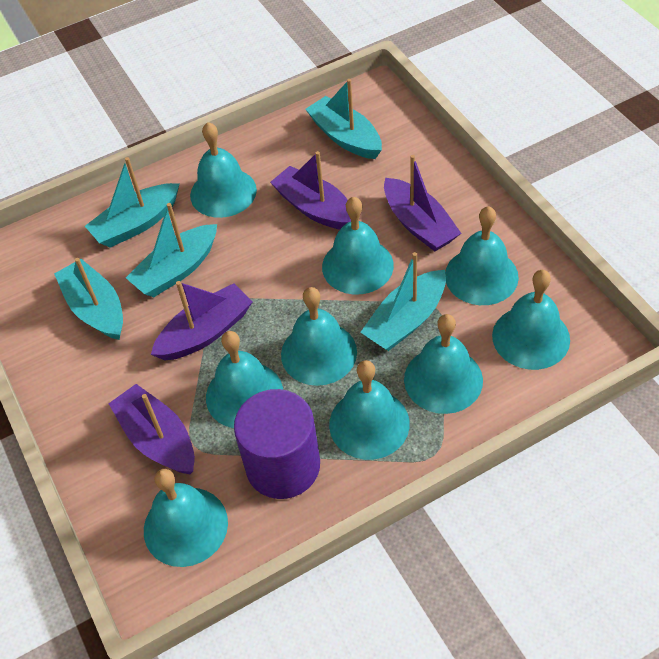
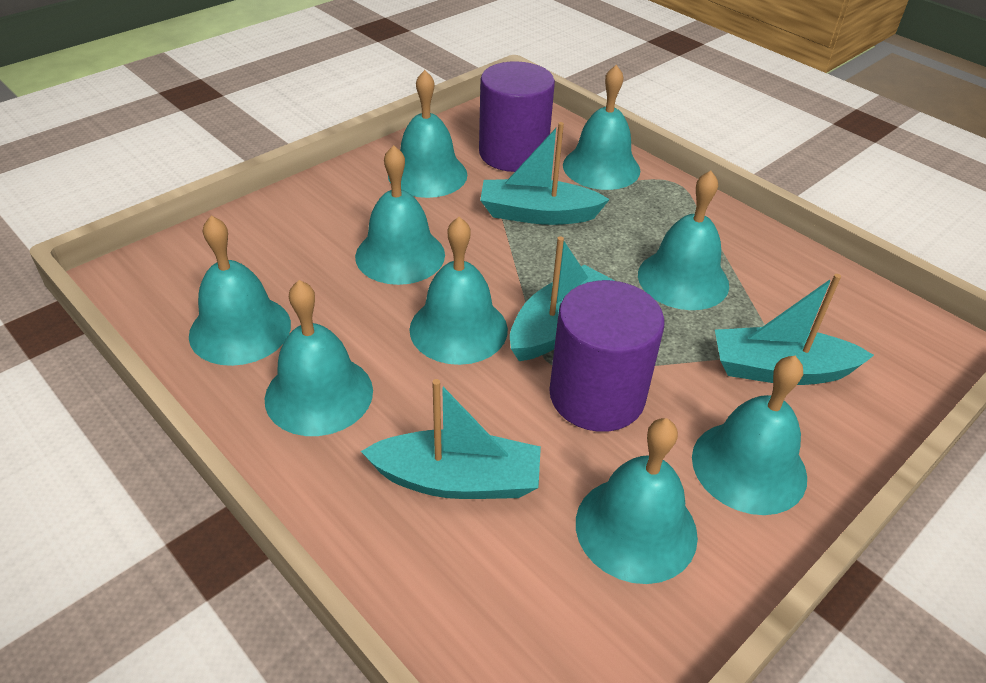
purple boat: 4 -> 0
purple cylinder: 1 -> 2
turquoise boat: 5 -> 4

